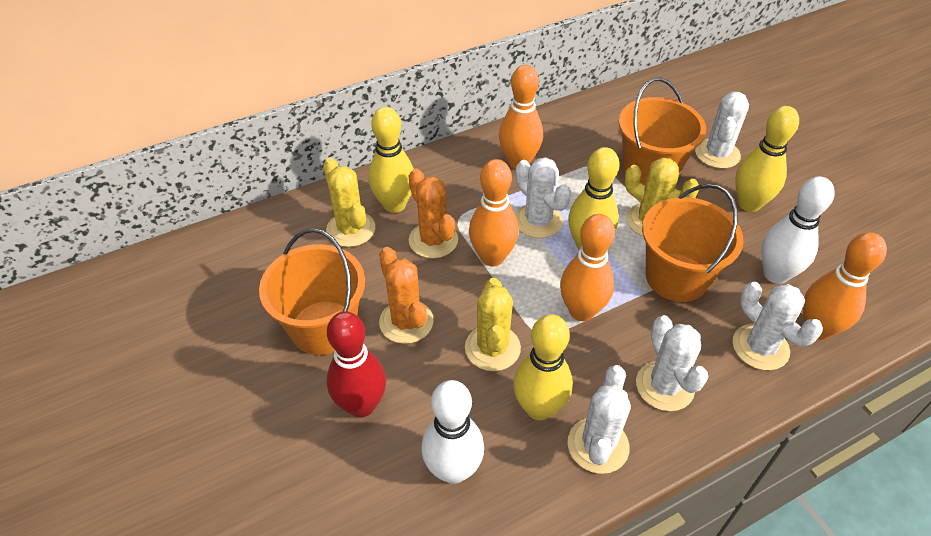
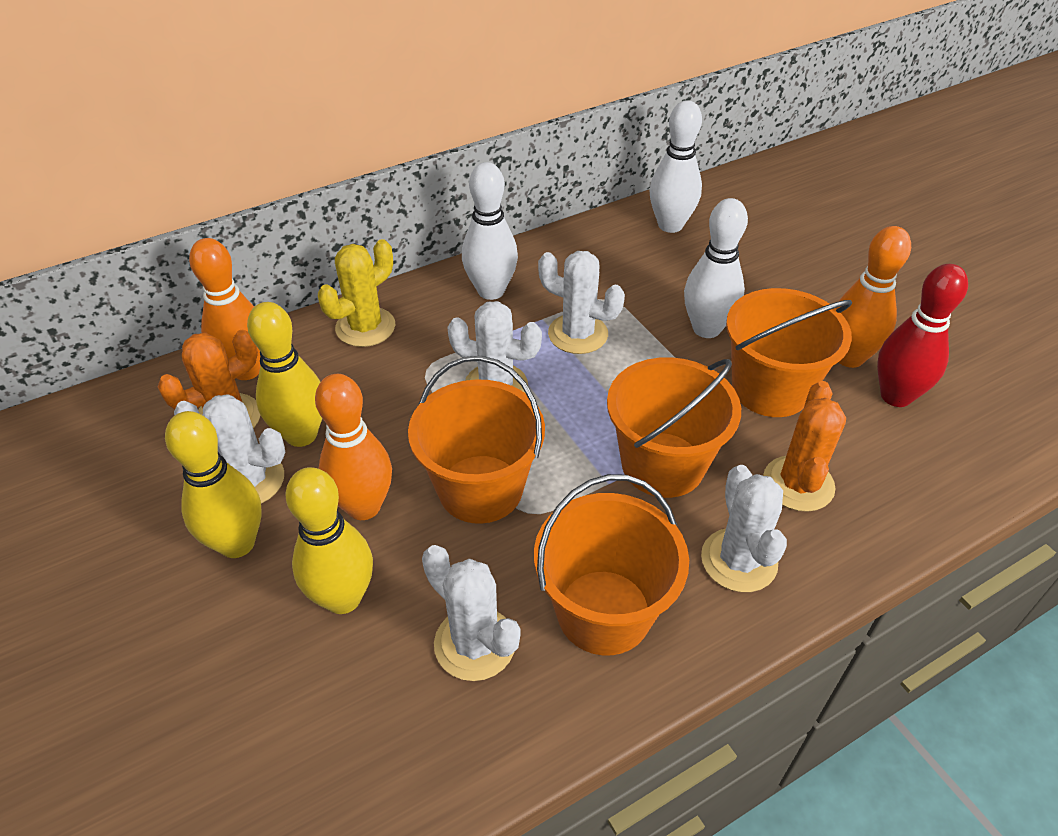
orange bowling pin: 4 -> 3
orange bucket: 3 -> 4
white bowling pin: 2 -> 3
yellow bowling pin: 4 -> 3
yellow cactus: 3 -> 1

